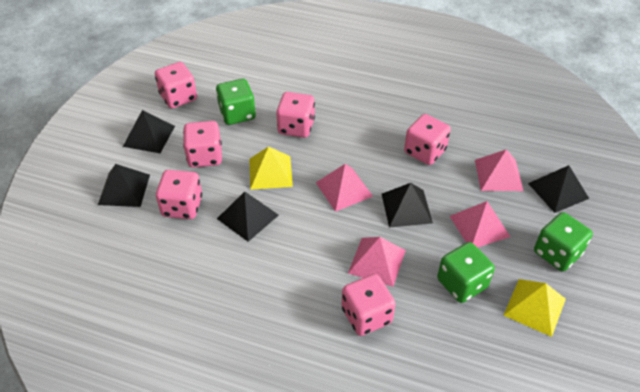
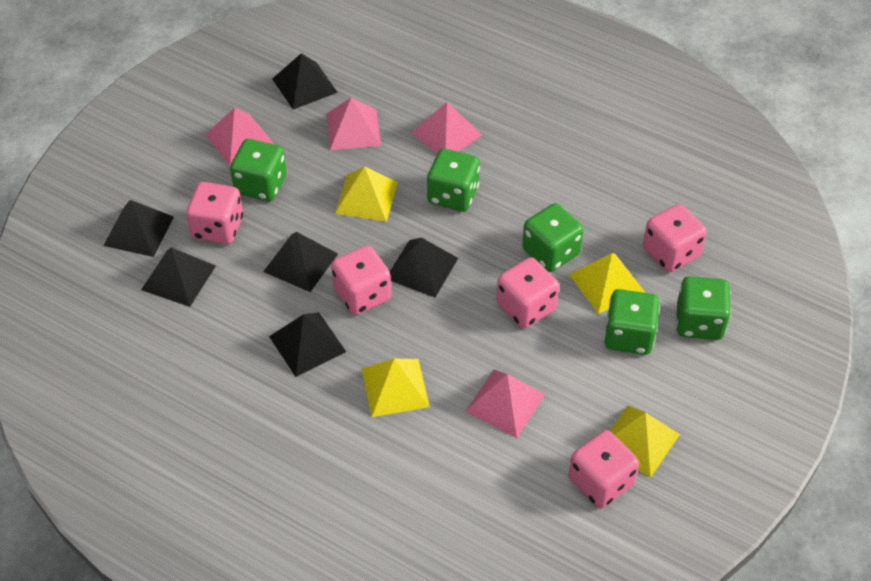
black pyramid: 5 -> 6
green dice: 3 -> 5
pink dice: 6 -> 5
yellow pyramid: 2 -> 4

